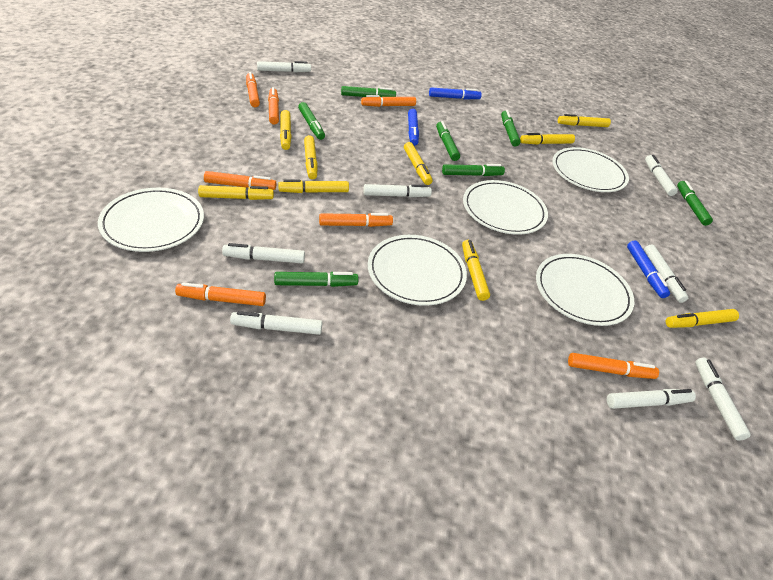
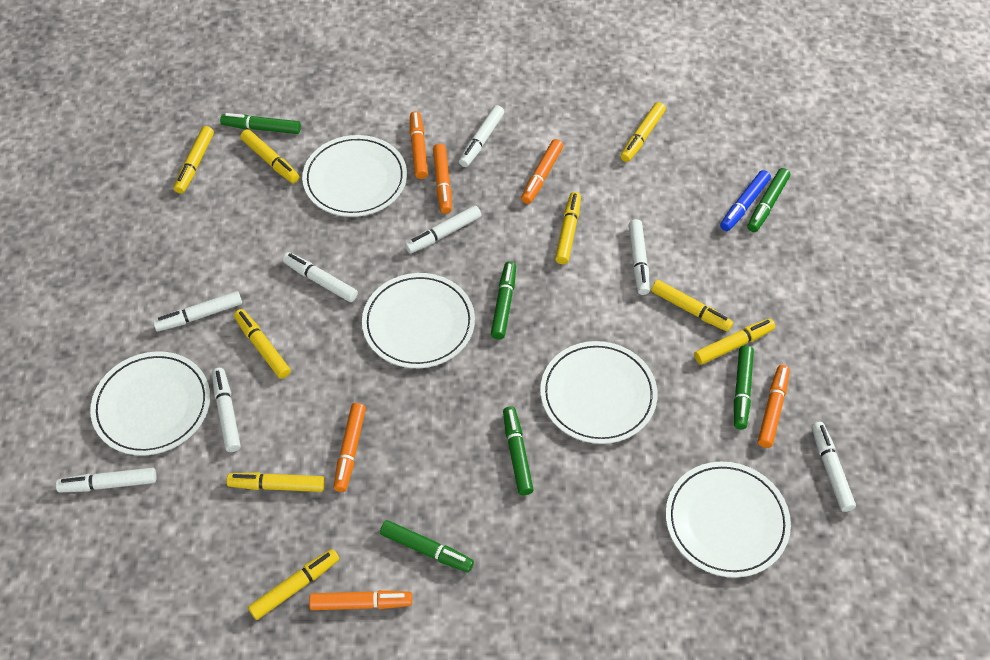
blue marker: 3 -> 1
green marker: 7 -> 6
orange marker: 7 -> 6

